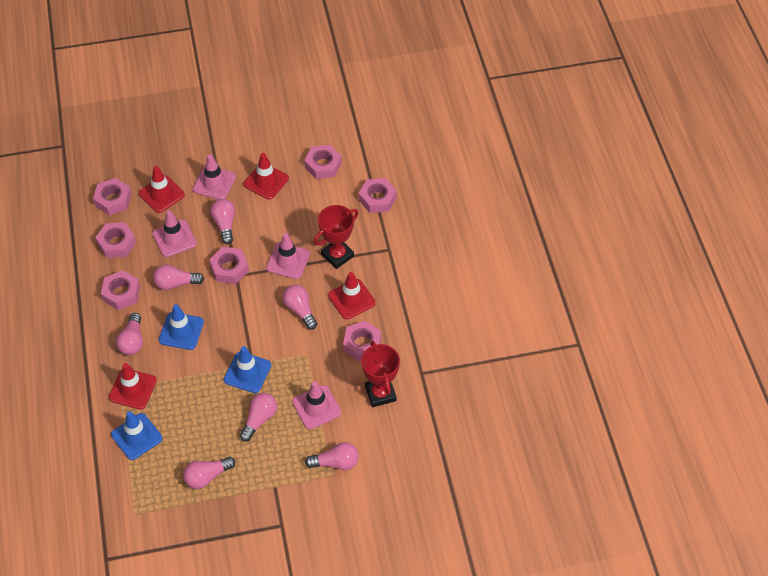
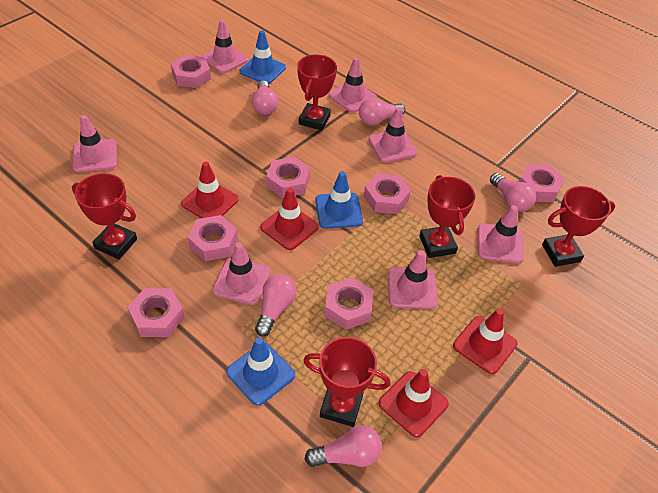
pink light bulb: 7 -> 5
pink traffic cone: 4 -> 7
red trophy: 2 -> 5

